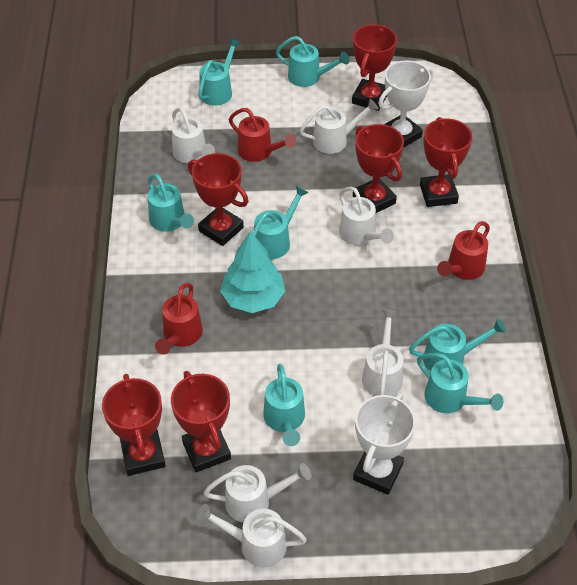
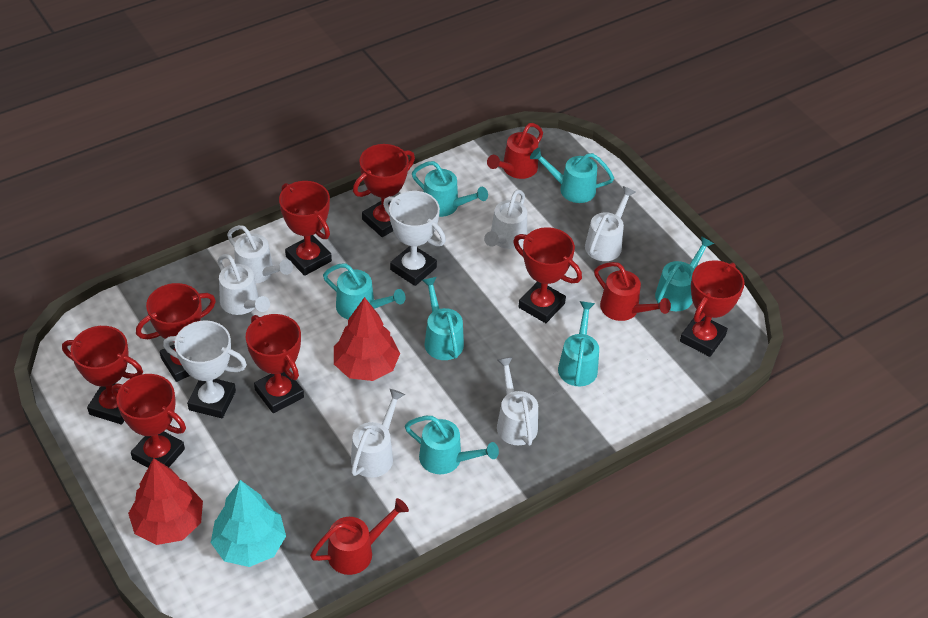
red tree: 0 -> 2
red trophy: 6 -> 8

